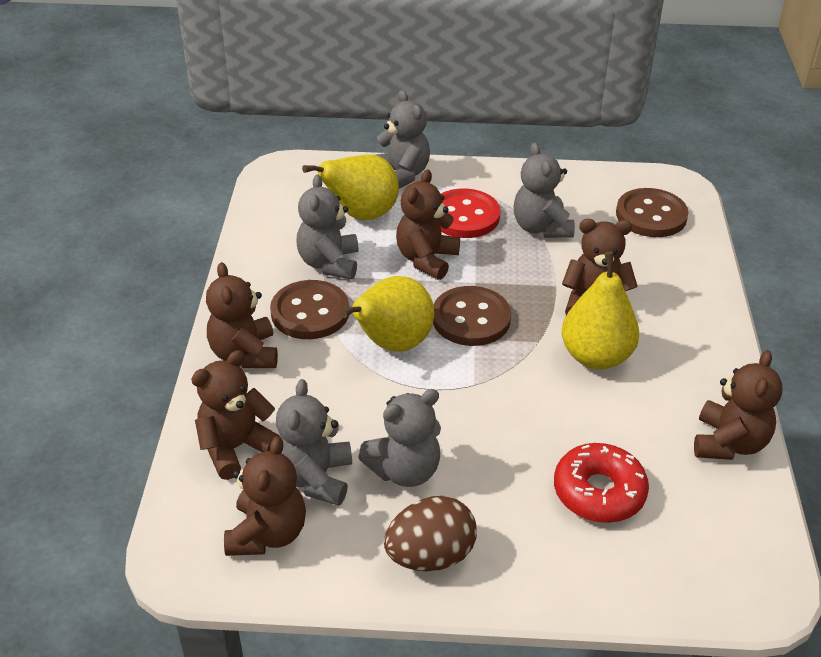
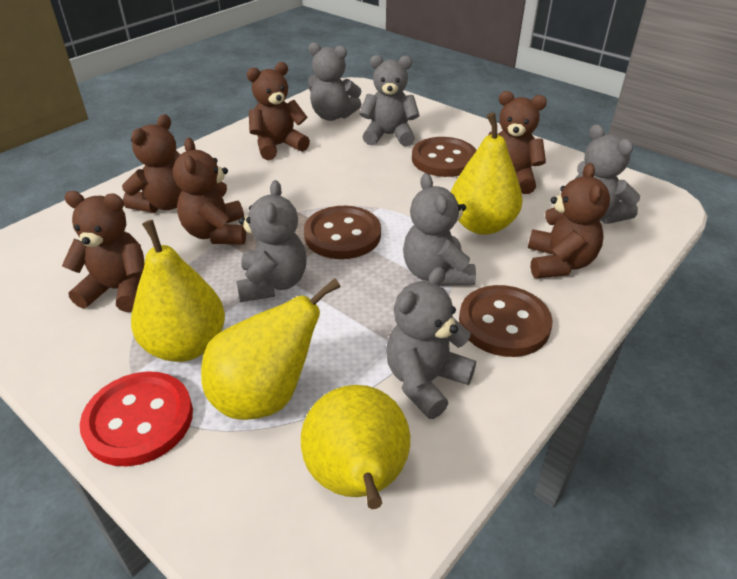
brown egg: 1 -> 0
grey teddy bear: 5 -> 6
red donut: 1 -> 0
yellow pear: 3 -> 4

